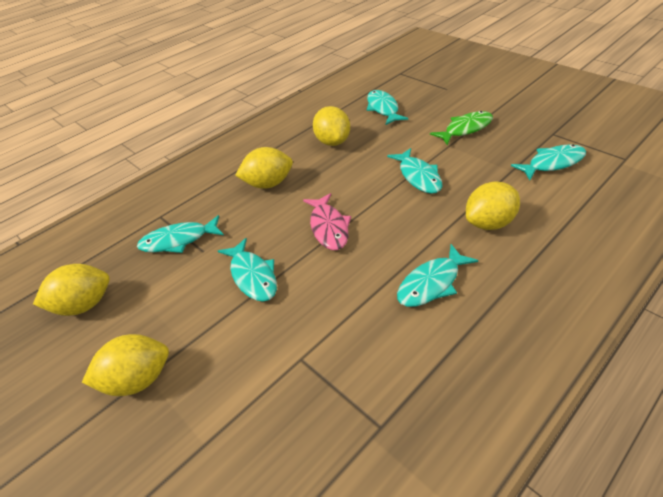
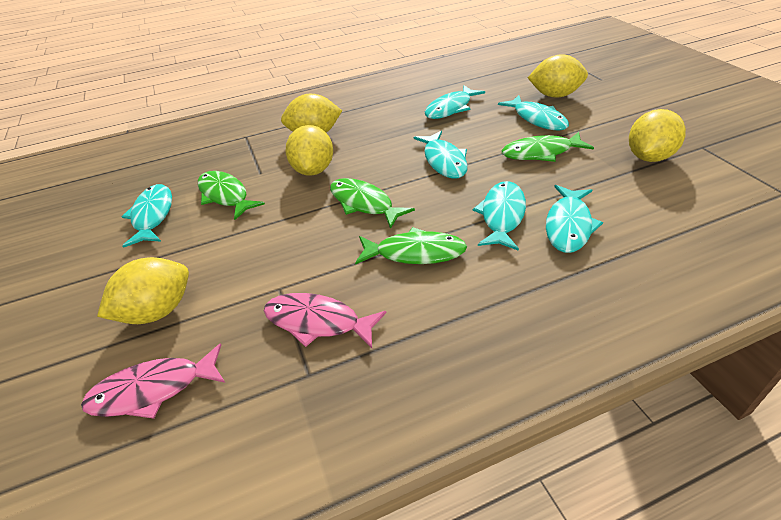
green fish: 1 -> 4
pink fish: 1 -> 2

